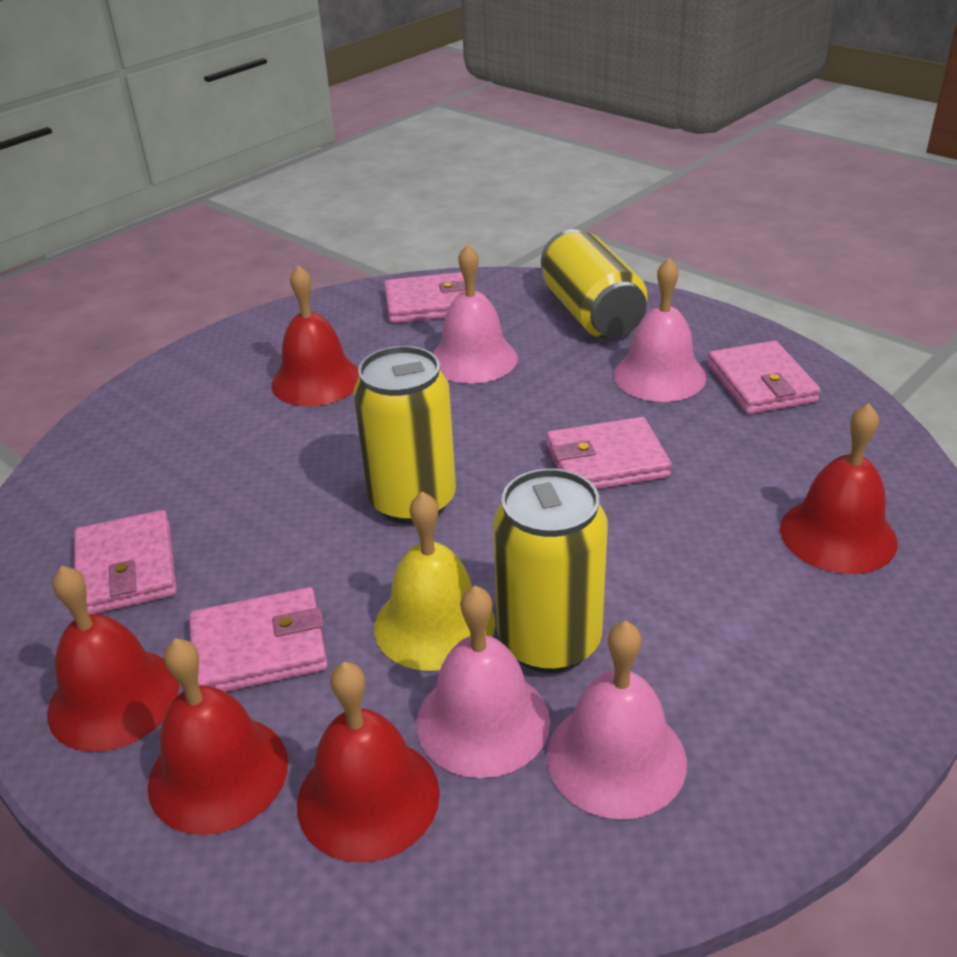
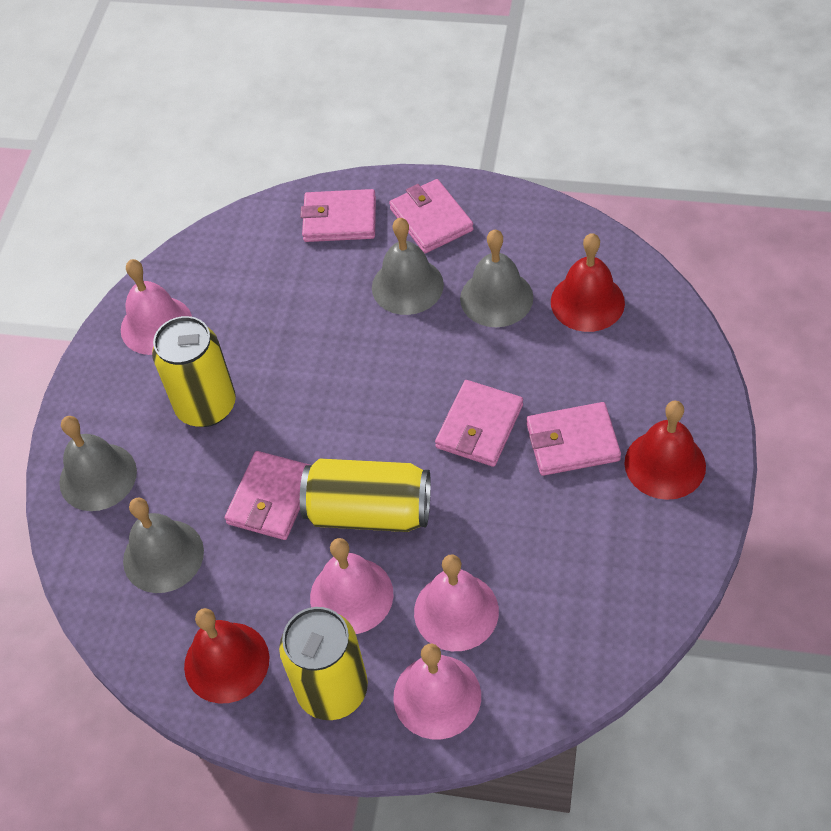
grey bell: 0 -> 4
red bell: 5 -> 3
yellow bell: 1 -> 0

